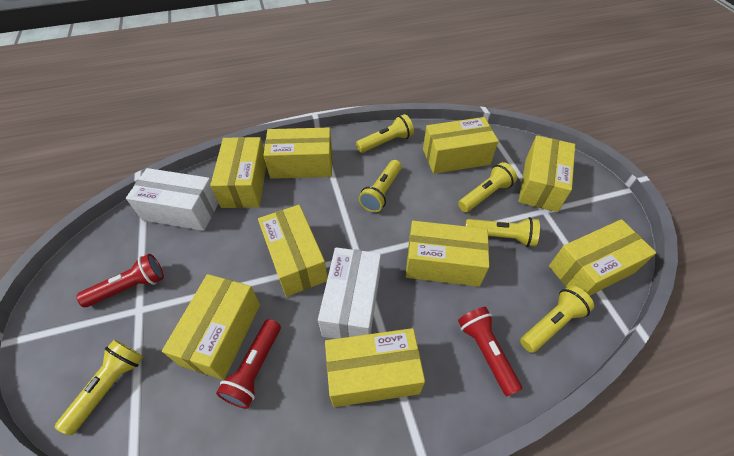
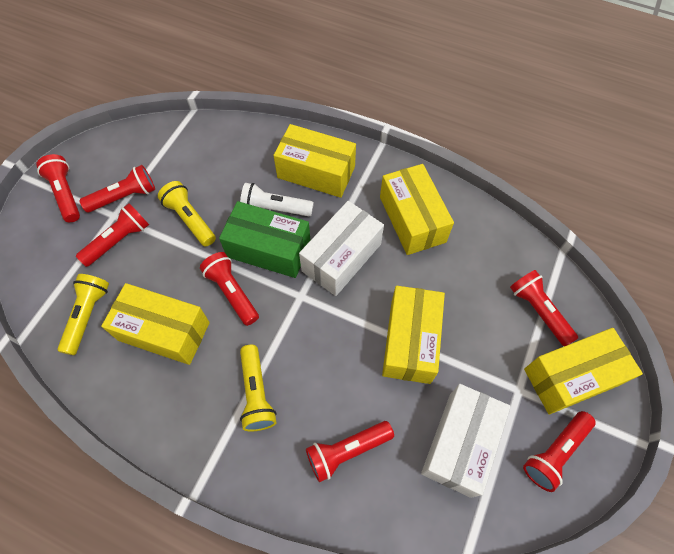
green box: 0 -> 1
red flashlight: 3 -> 7
white flashlight: 0 -> 1
yellow box: 9 -> 5
yellow flashlight: 6 -> 3

